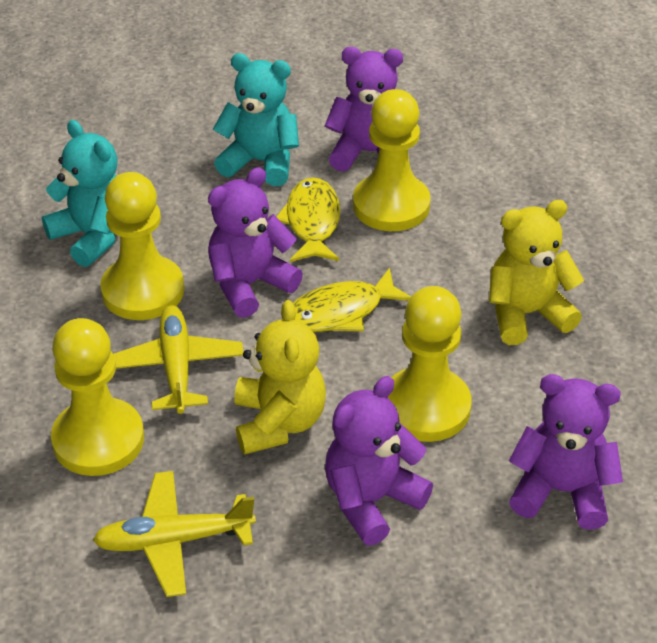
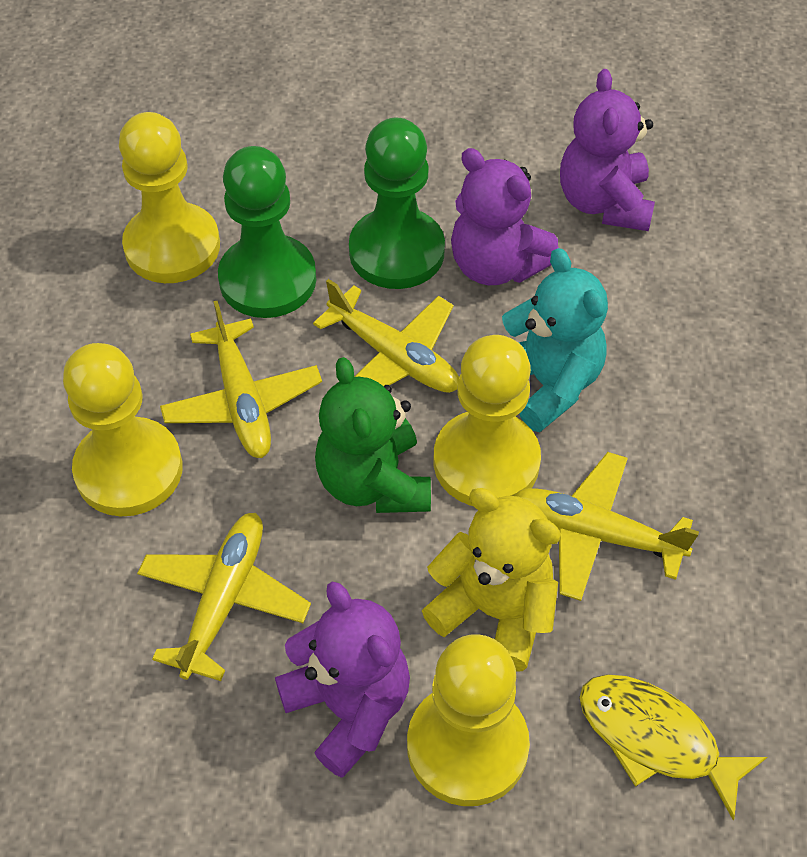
green pawn: 0 -> 2
green teddy bear: 0 -> 1
purple teddy bear: 4 -> 3
turquoise teddy bear: 2 -> 1
yellow fish: 2 -> 1
yellow plane: 2 -> 4
yellow teddy bear: 2 -> 1

